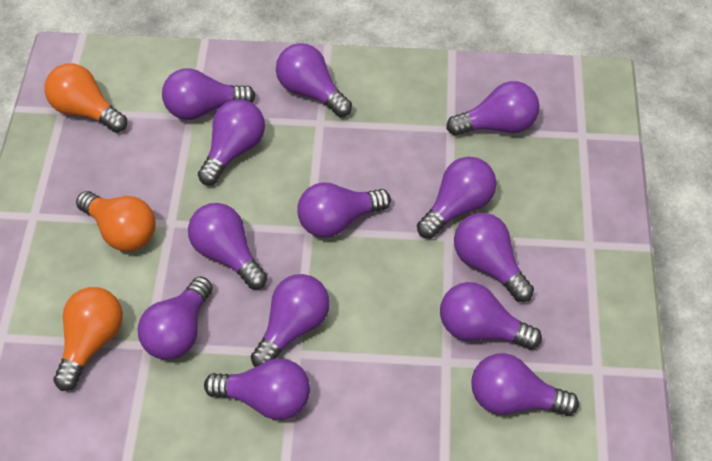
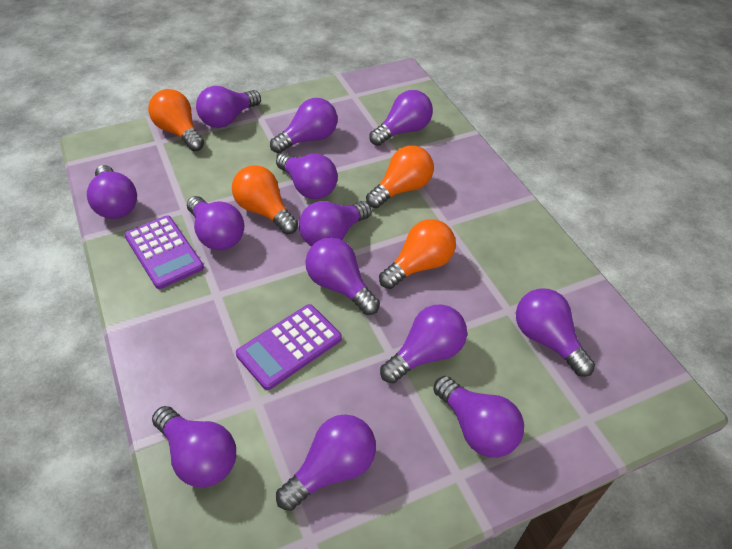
orange light bulb: 3 -> 4
purple calculator: 0 -> 2

